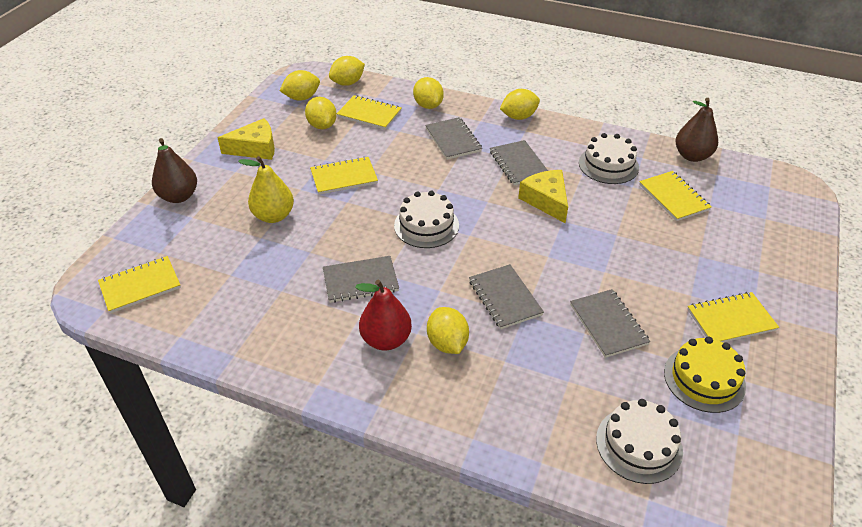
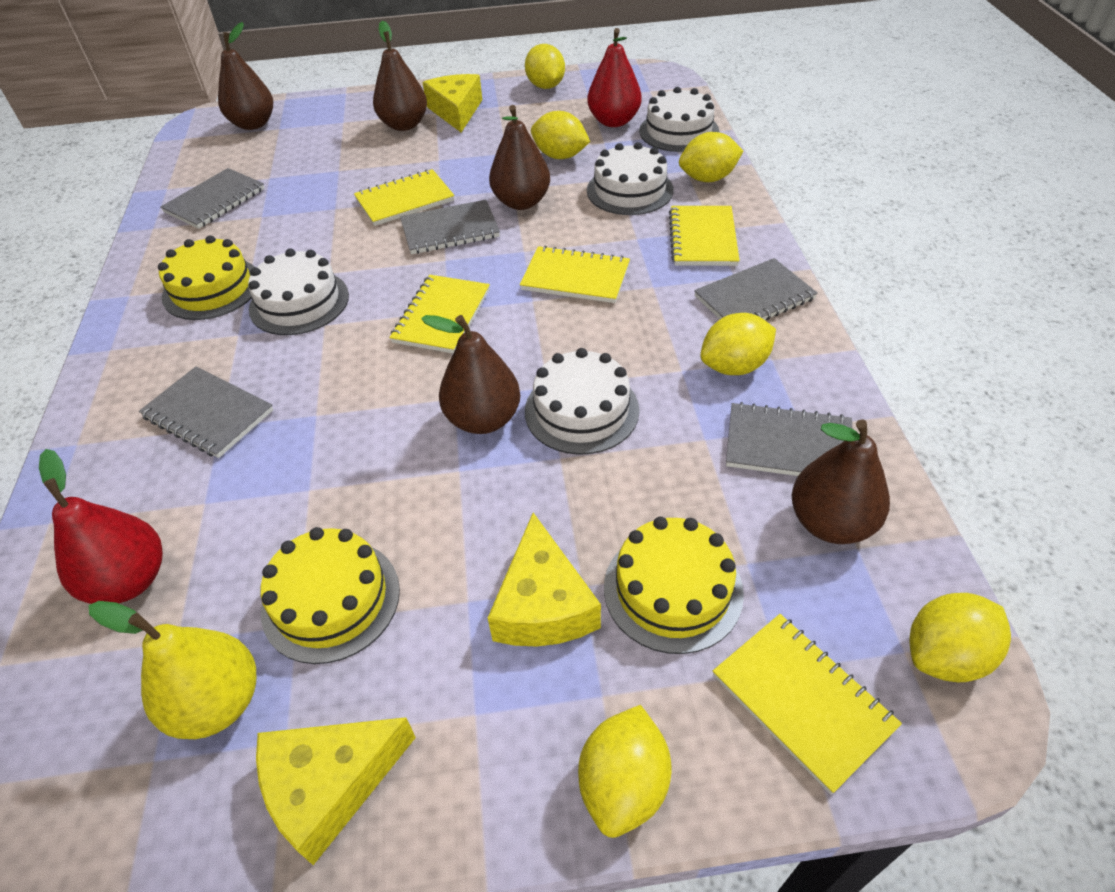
brown pear: 2 -> 5
red pear: 1 -> 2
white cake: 3 -> 4
yellow cake: 1 -> 3
yellow cheese: 2 -> 3

